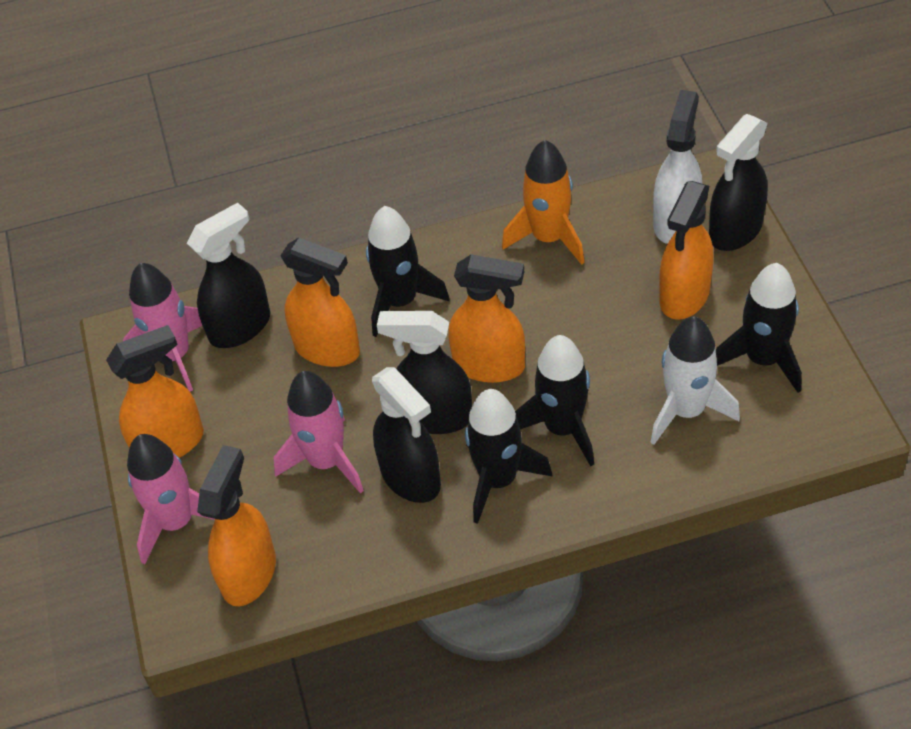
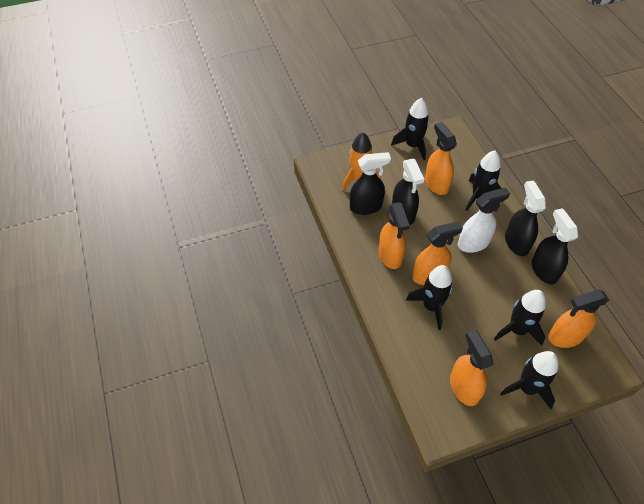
black rocket: 4 -> 5
pink rocket: 3 -> 0
white rocket: 1 -> 0

